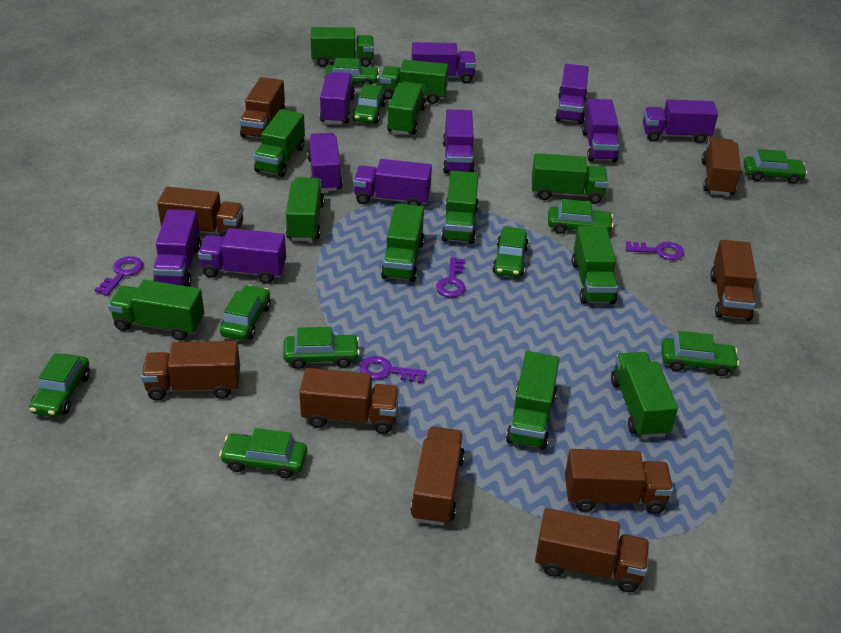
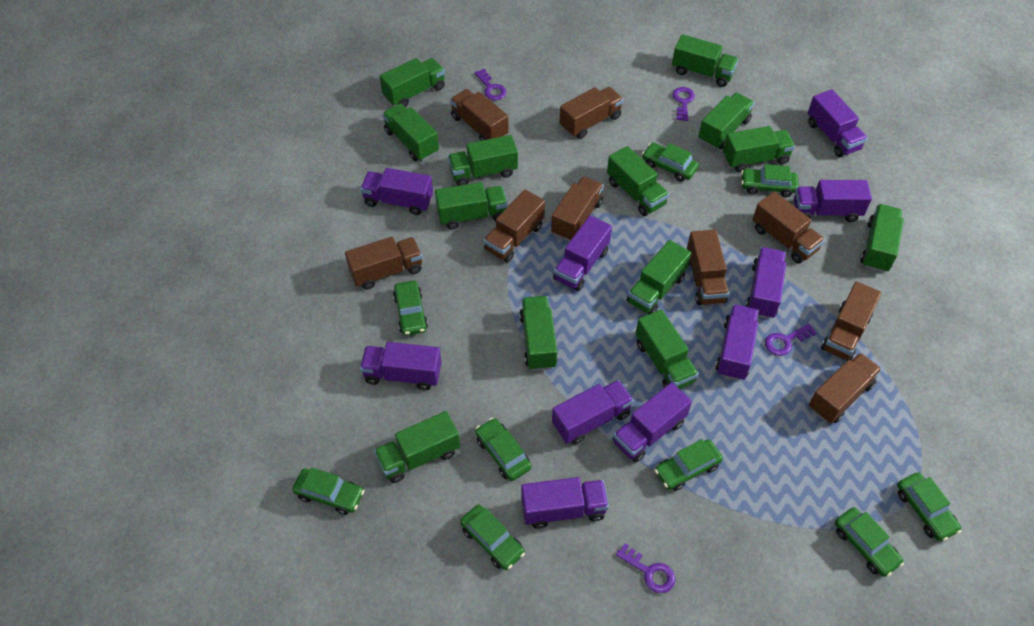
green car: 10 -> 9
green truck: 12 -> 13

